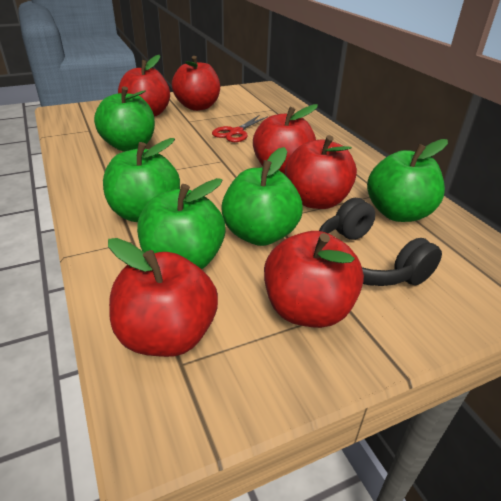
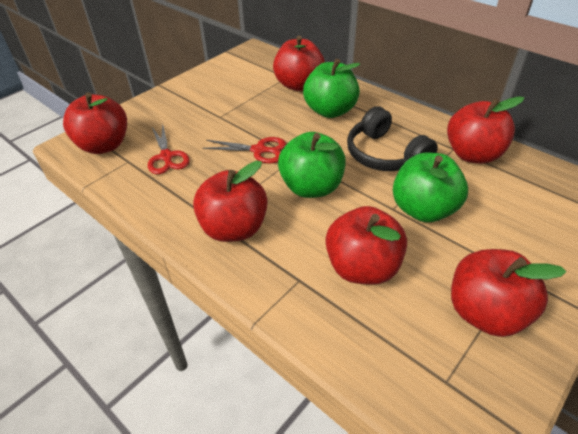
green apple: 5 -> 3
red scissors: 1 -> 2

